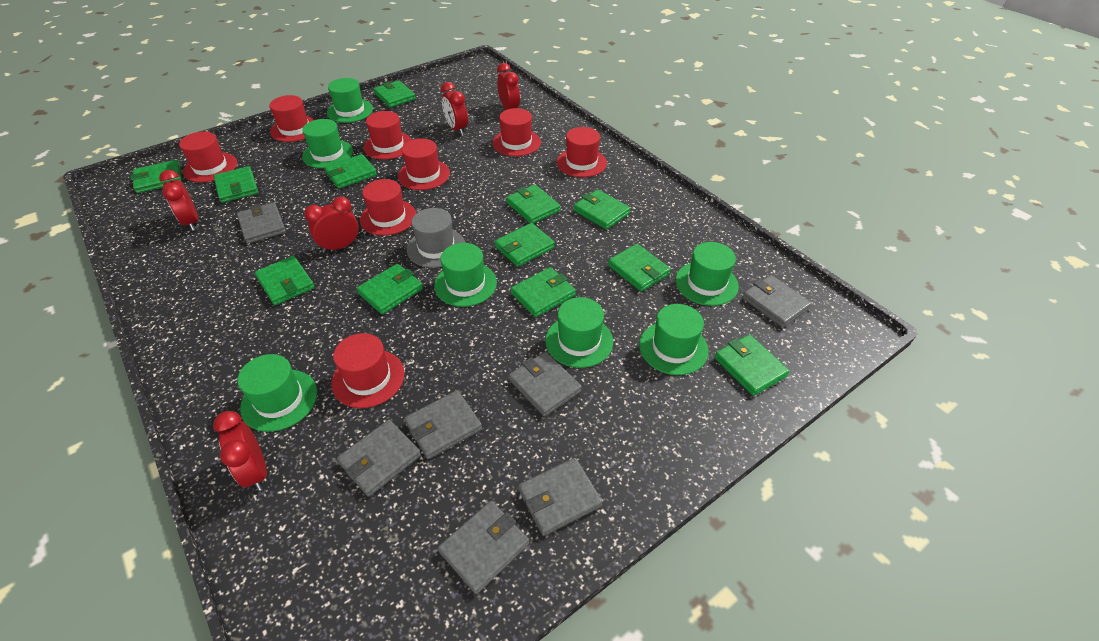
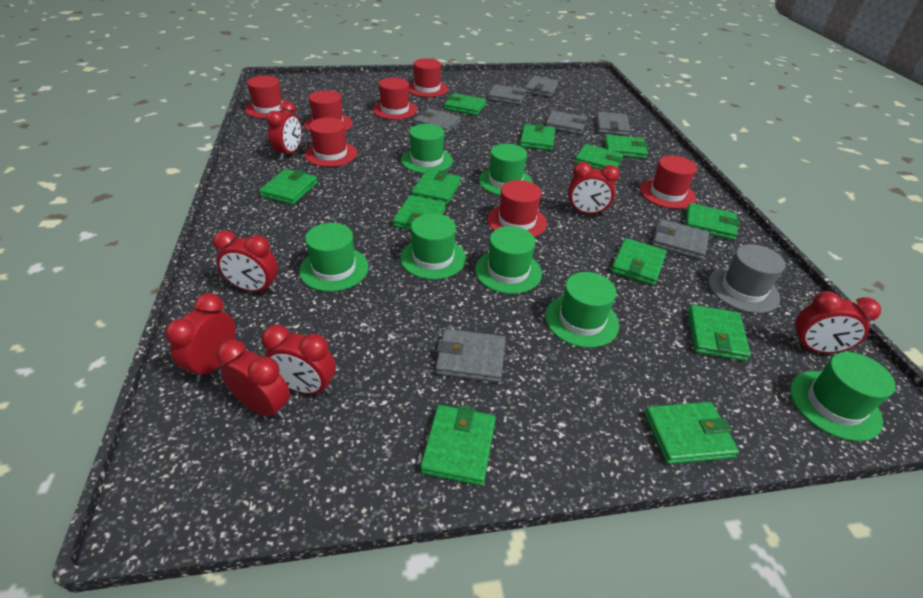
red clock: 5 -> 7
red hat: 8 -> 7

